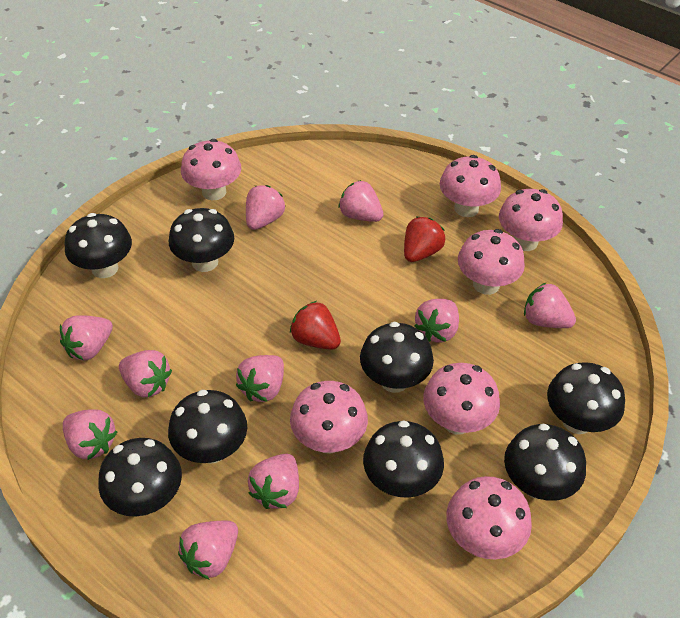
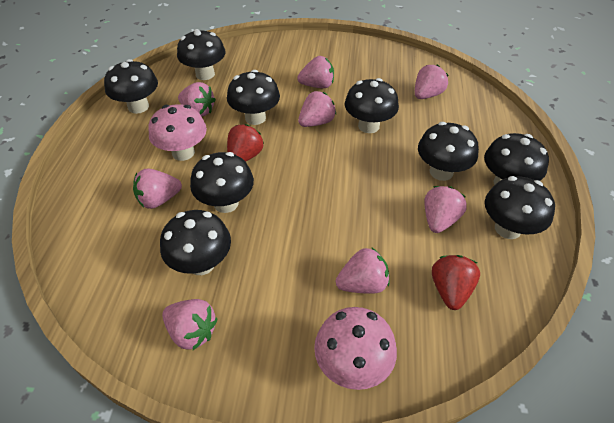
black mushroom: 8 -> 9
pink mushroom: 7 -> 2
pink strawberry: 10 -> 8

